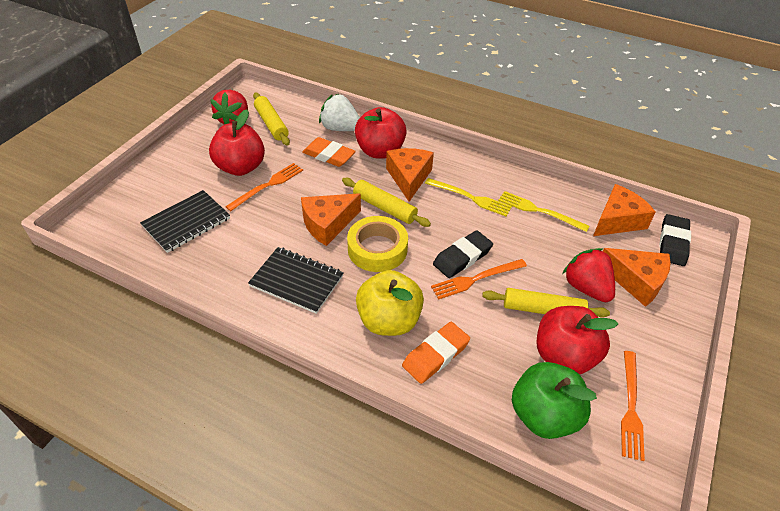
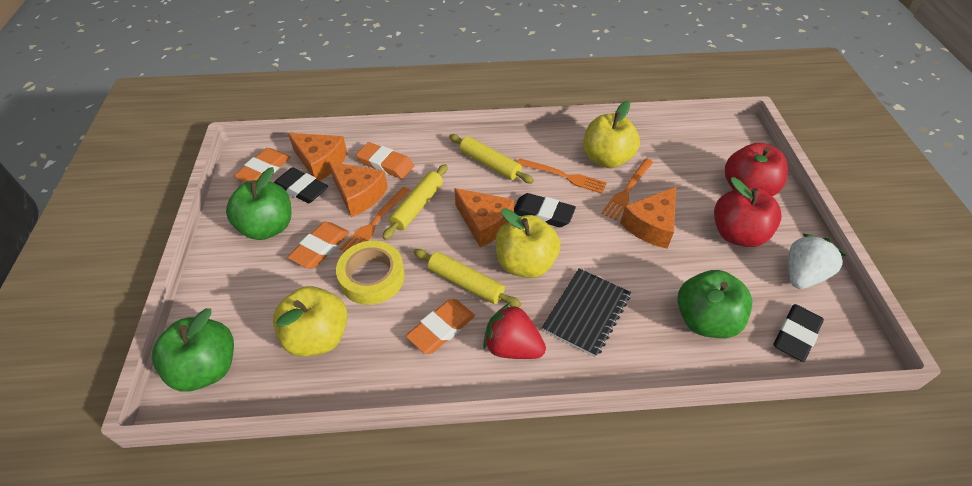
black eraser: 2 -> 3
black notebook: 2 -> 1
green apple: 1 -> 3
orange eraser: 2 -> 4
red apple: 3 -> 2
red strawberry: 2 -> 1
yellow apple: 1 -> 3
yellow fork: 2 -> 0

